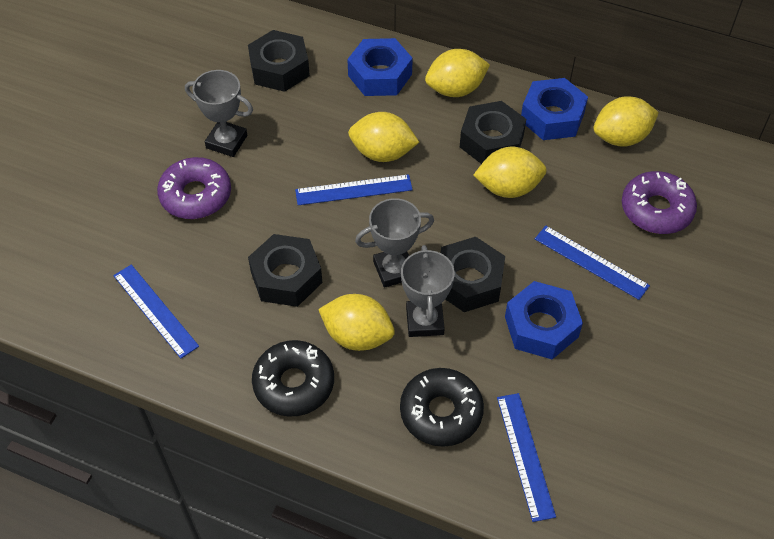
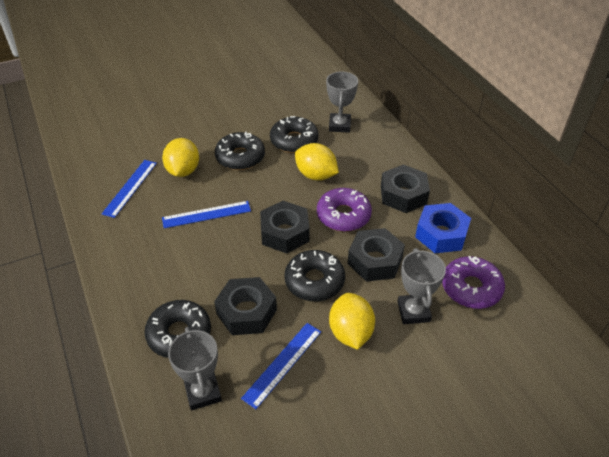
black donut: 2 -> 4
blue nut: 3 -> 1
blue ruler: 4 -> 3
yellow lemon: 5 -> 3

